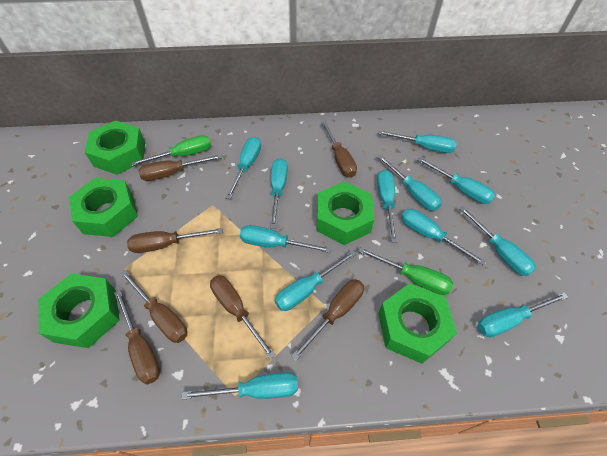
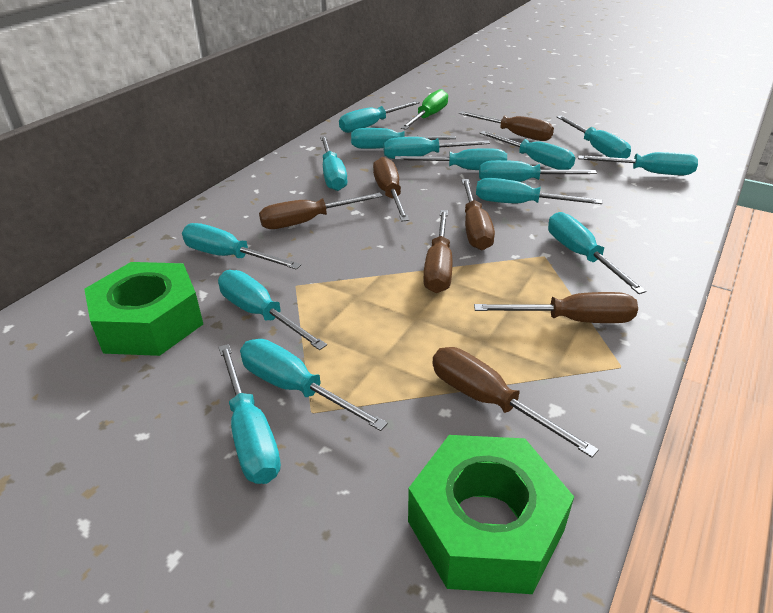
green nut: 5 -> 2
green screwdriver: 2 -> 1
turquoise screwdriver: 12 -> 15

